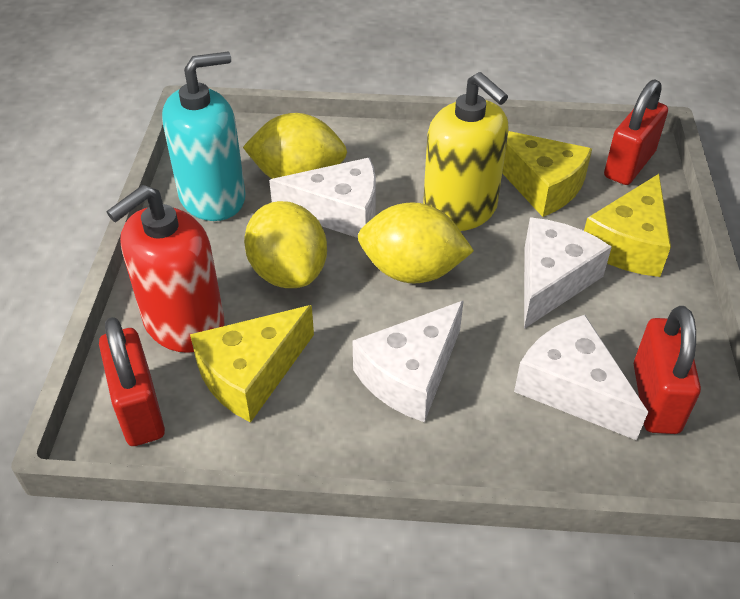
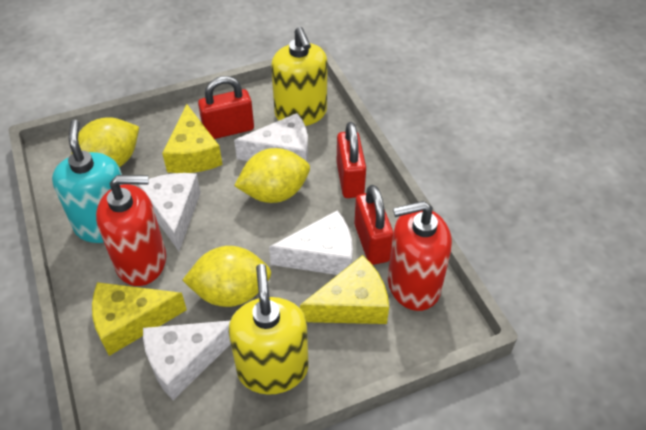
red soap dispenser: 1 -> 2
yellow soap dispenser: 1 -> 2

